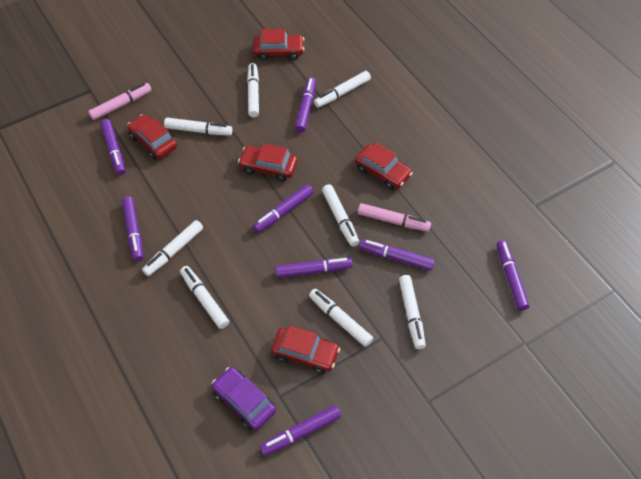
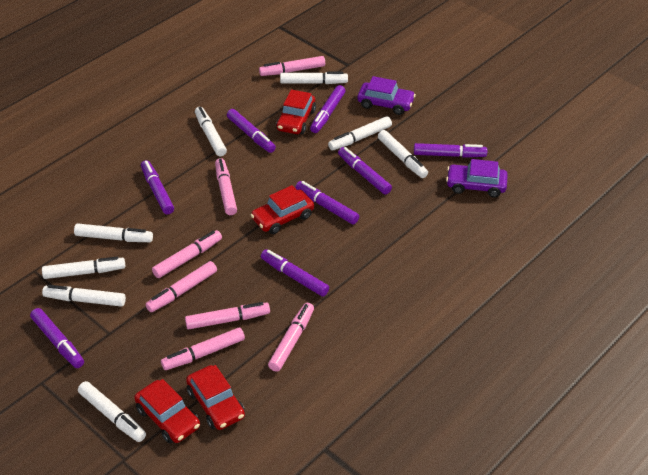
pink marker: 2 -> 7
purple car: 1 -> 2
red car: 5 -> 4

